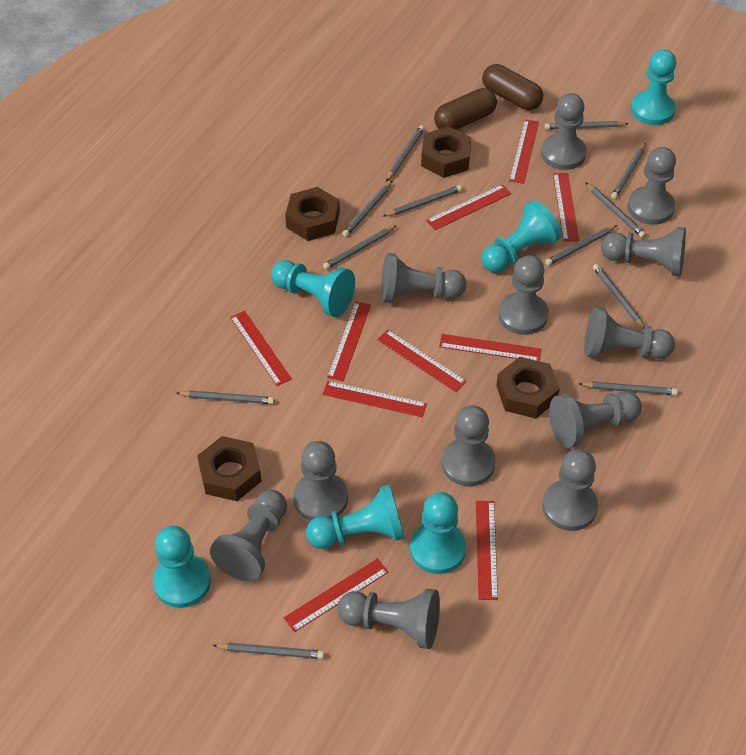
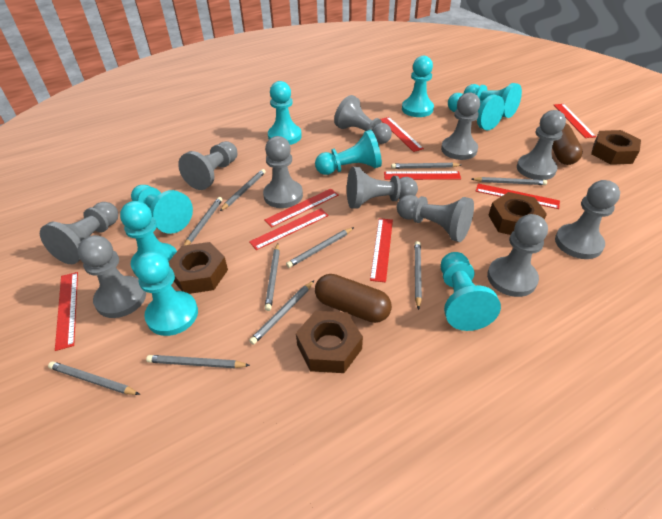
grey pawn: 12 -> 11
grey pencil: 12 -> 10
red ruler: 10 -> 8
turquoise pawn: 6 -> 9

